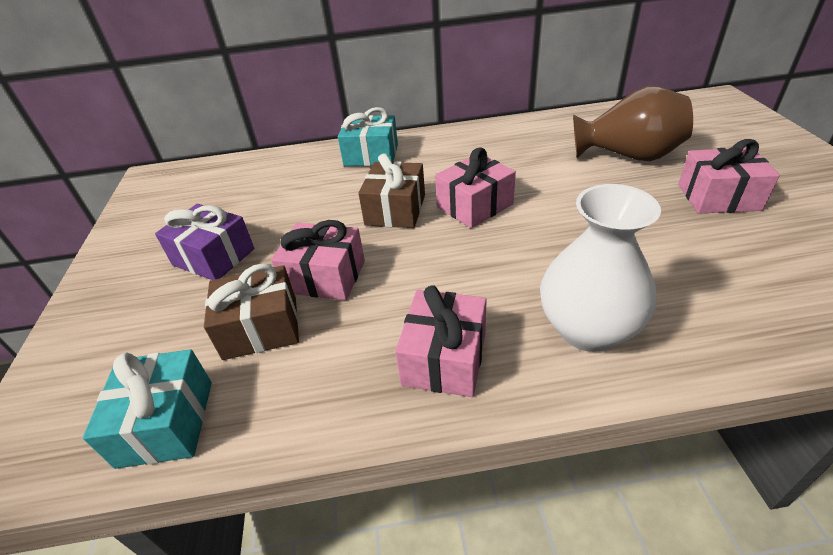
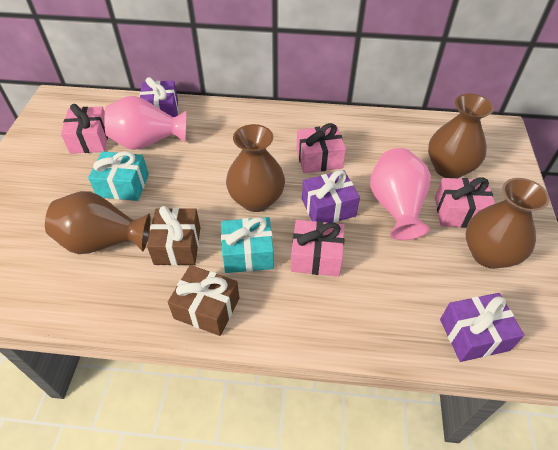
brown vase: 1 -> 4
pink vase: 0 -> 2
purple gift: 1 -> 3
white vase: 1 -> 0

